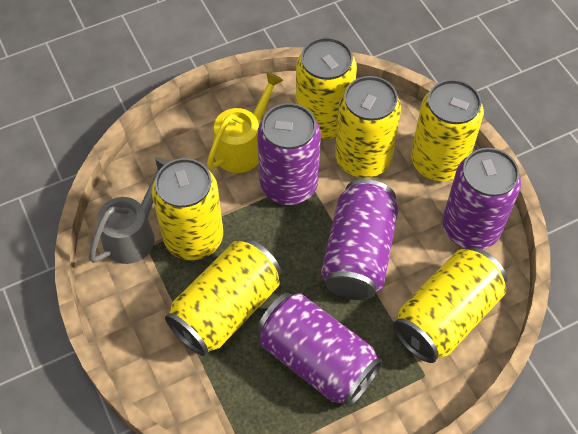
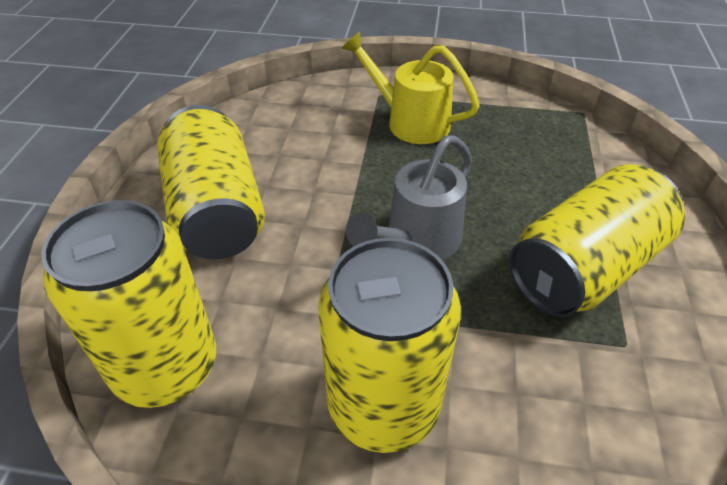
purple can: 4 -> 0
yellow can: 6 -> 4

